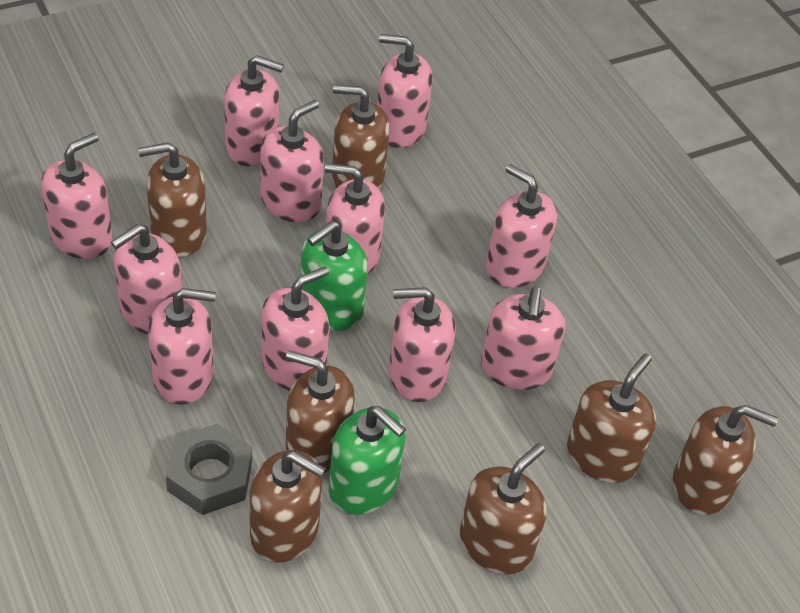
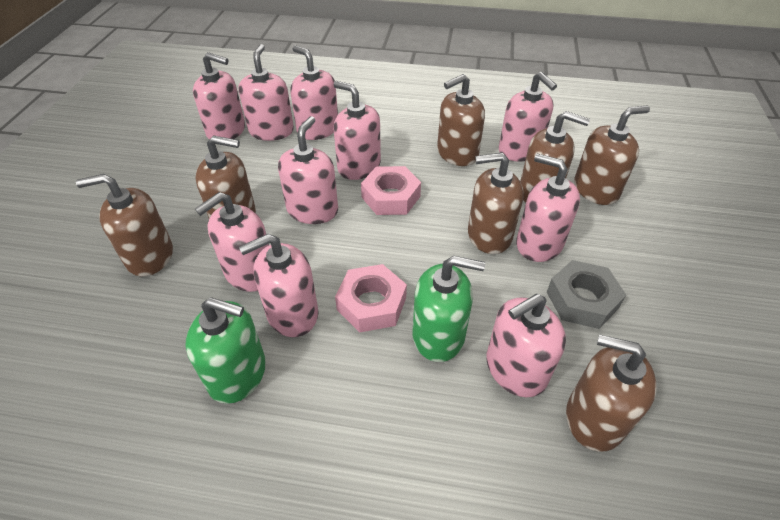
pink nut: 0 -> 2
pink soap dispenser: 11 -> 10

